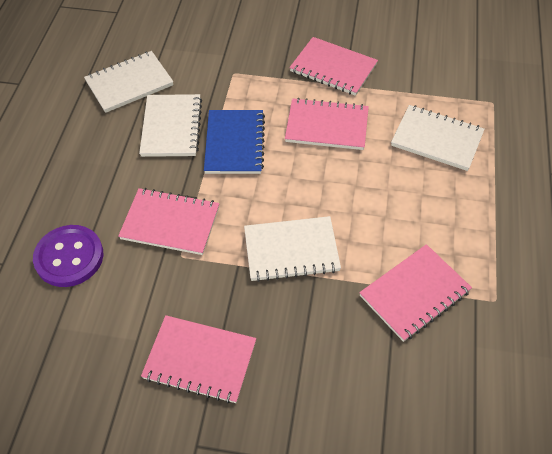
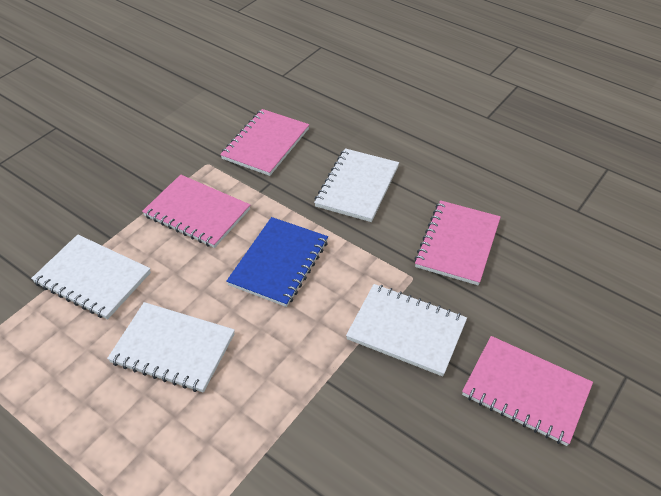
pink notebook: 5 -> 4
purple button: 1 -> 0

